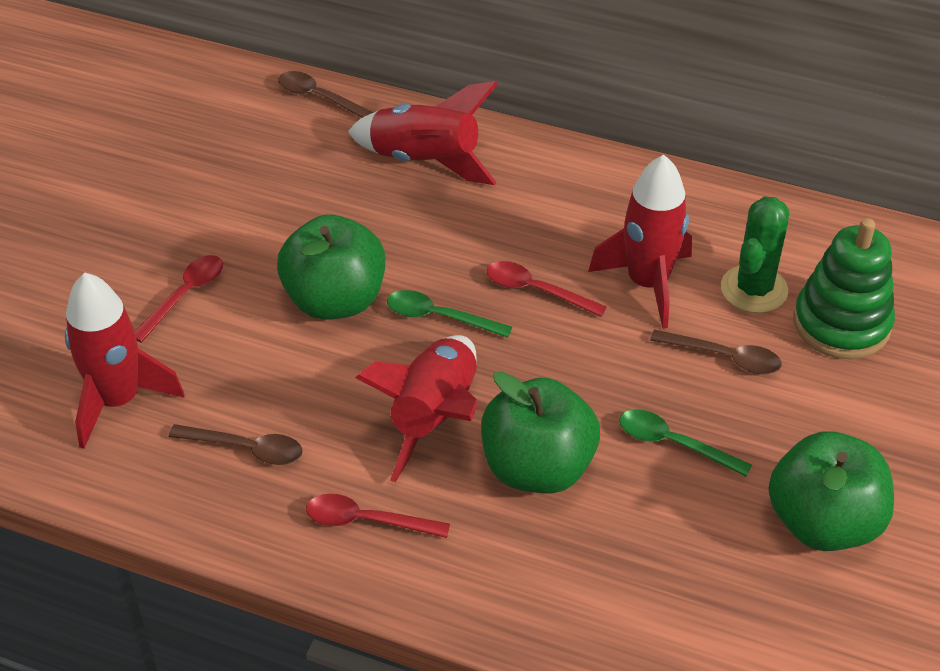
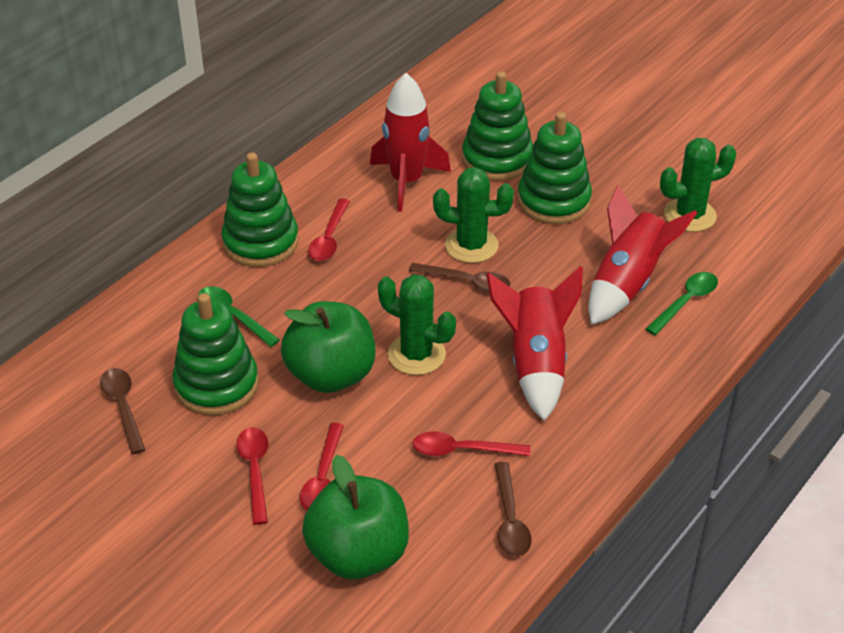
green apple: 3 -> 2
green cactus: 1 -> 3
green stacking toy: 1 -> 4
red rocket: 4 -> 3
red spoon: 3 -> 4

